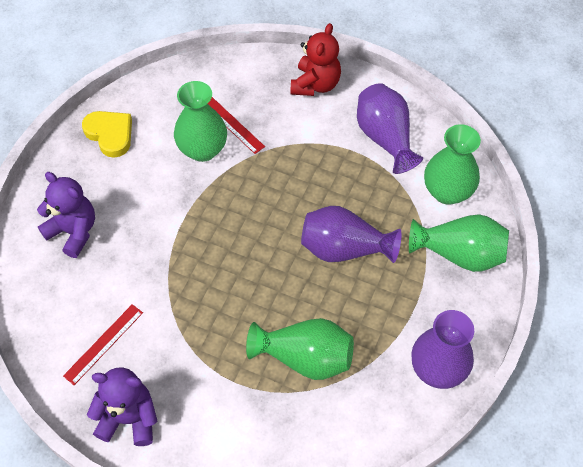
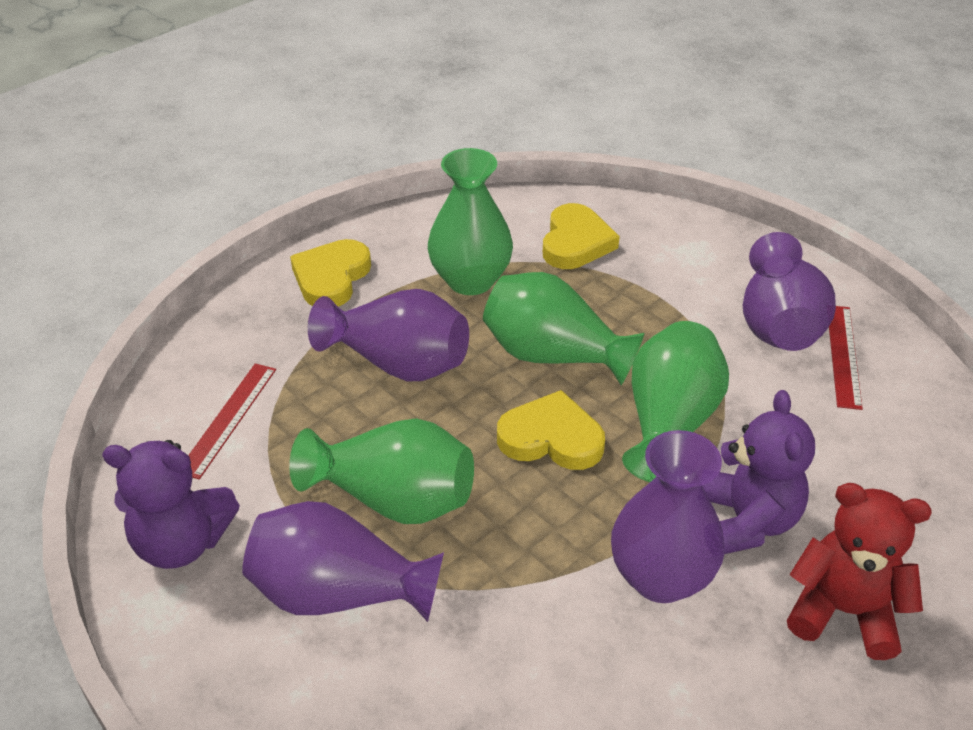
purple vase: 3 -> 4
yellow heart: 1 -> 3

